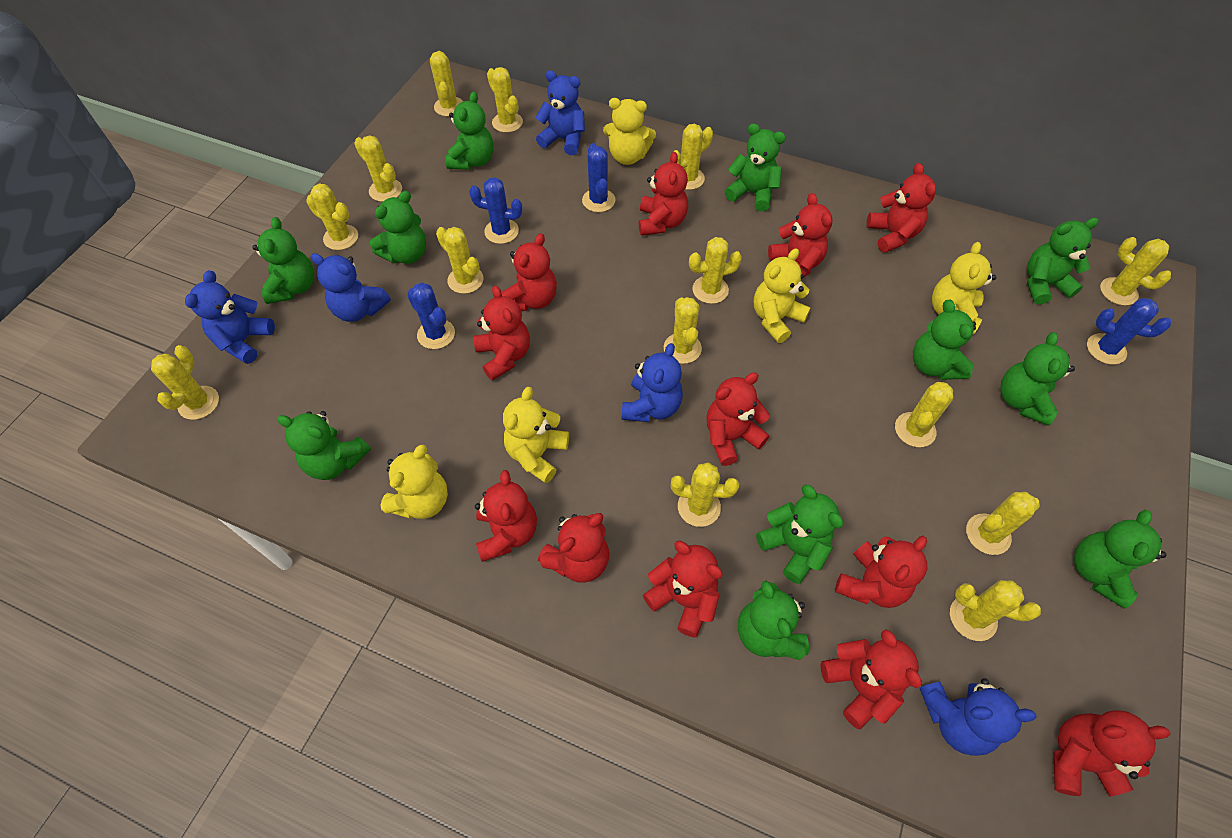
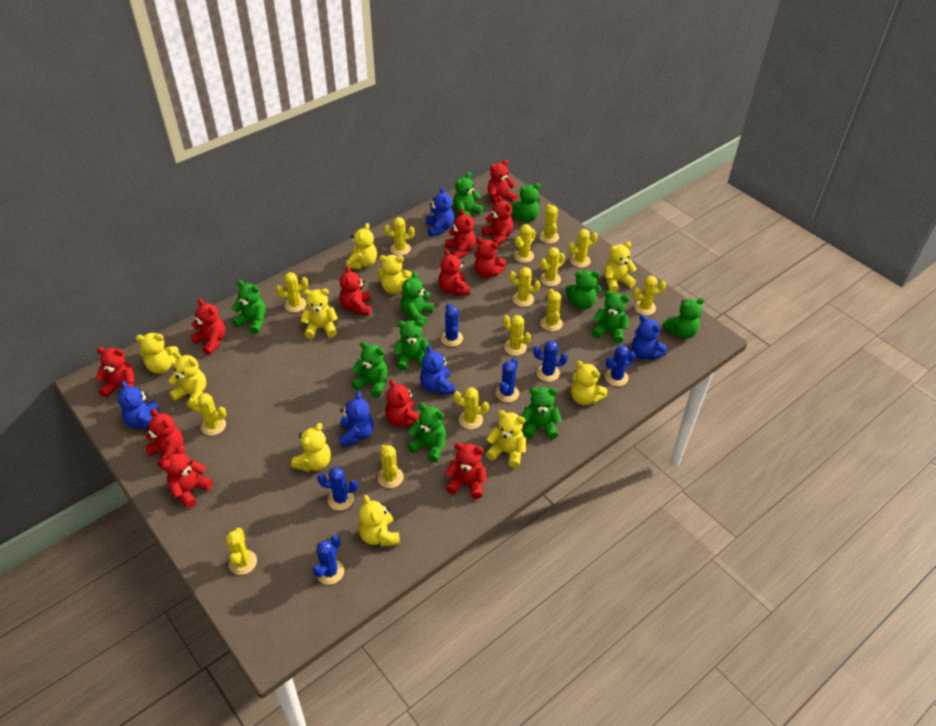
blue cactus: 4 -> 6
yellow teddy bear: 5 -> 10

